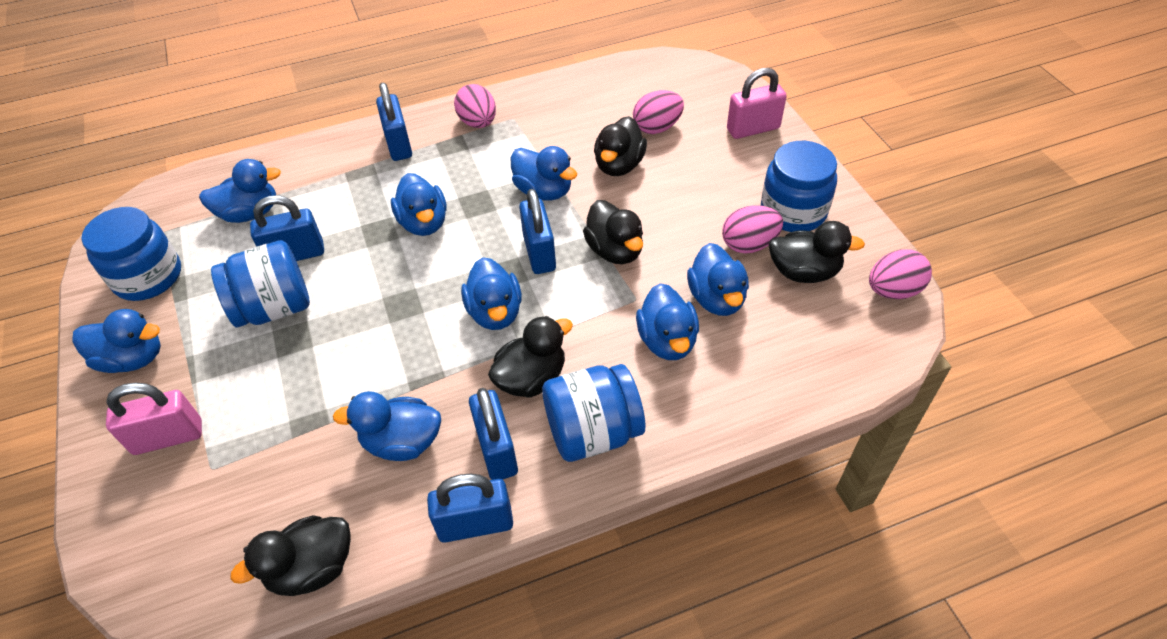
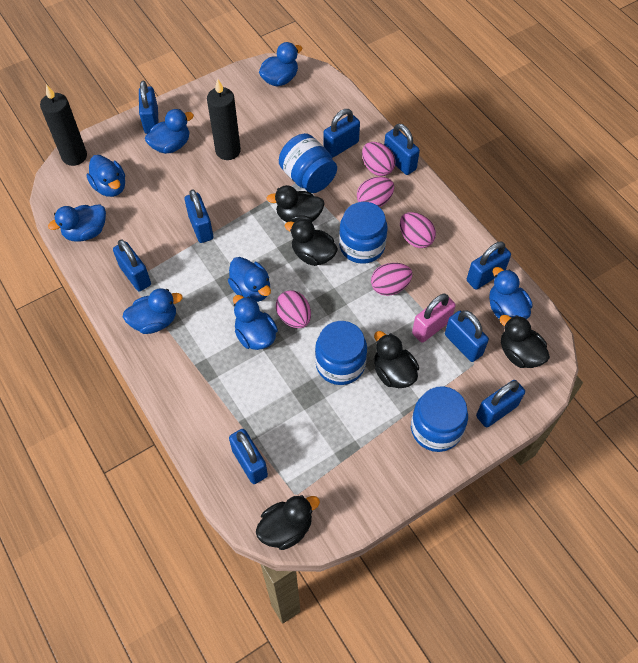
black candle: 0 -> 2
blue padlock: 5 -> 9
pink egg: 4 -> 5
pink padlock: 2 -> 1

